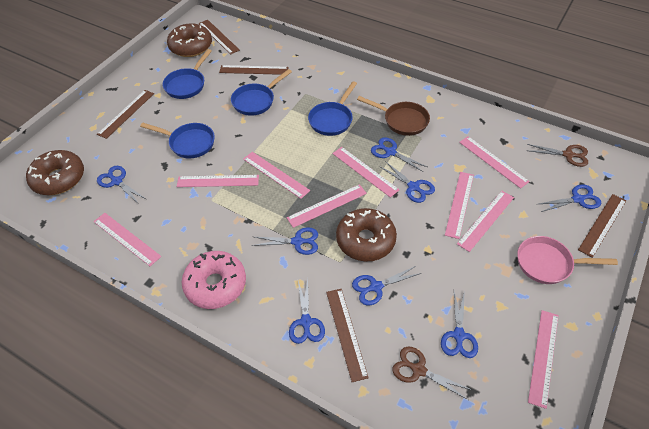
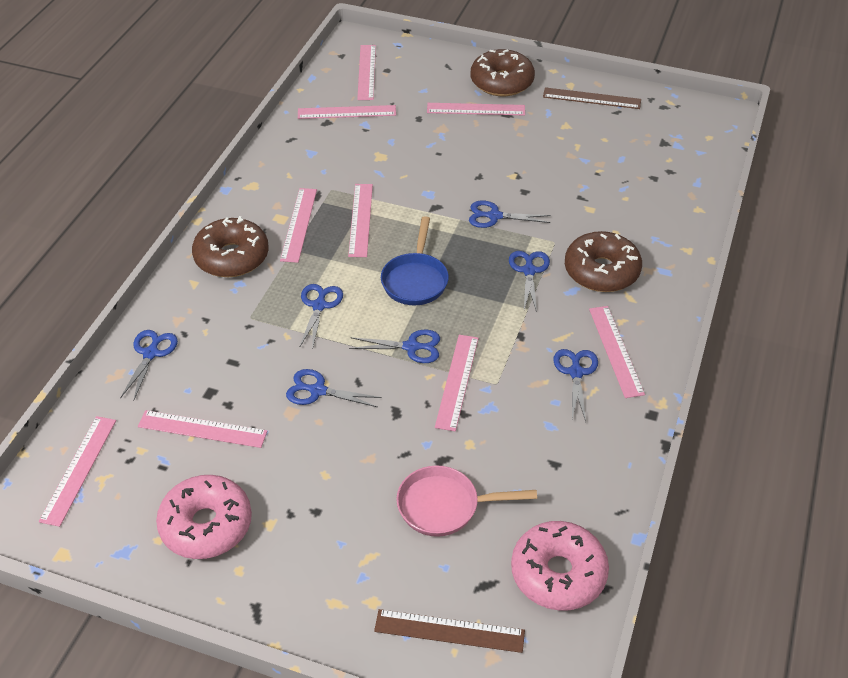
blue pan: 4 -> 1
blue scissors: 8 -> 7
brown pan: 1 -> 0
brown ruler: 5 -> 2
brown scissors: 2 -> 0
pink donut: 1 -> 2

